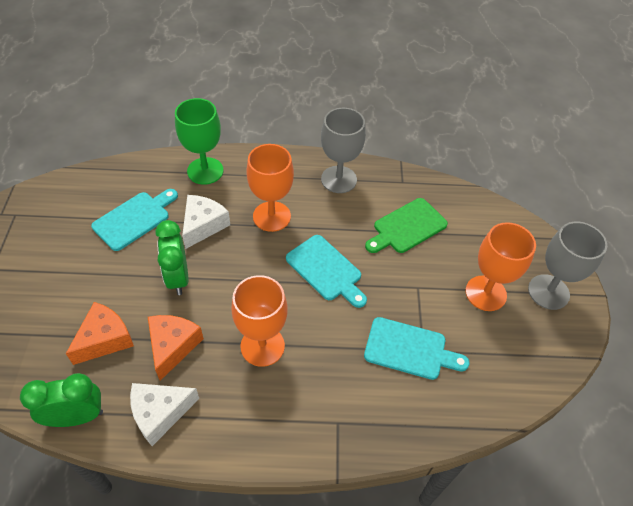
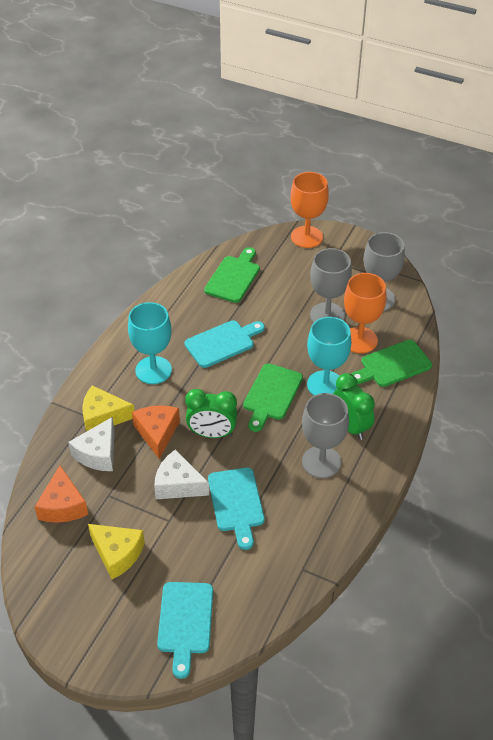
green cutting board: 1 -> 3
green goblet: 1 -> 0
grey goblet: 2 -> 3
orange goblet: 3 -> 2
turquoise goblet: 0 -> 2
yellow cheese: 0 -> 2

